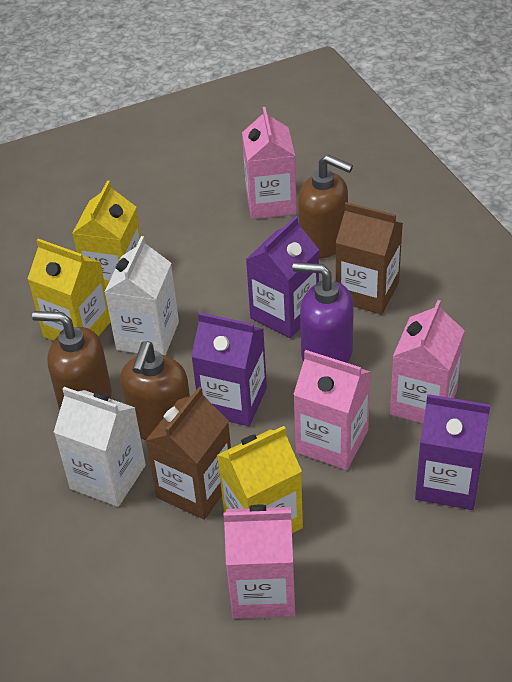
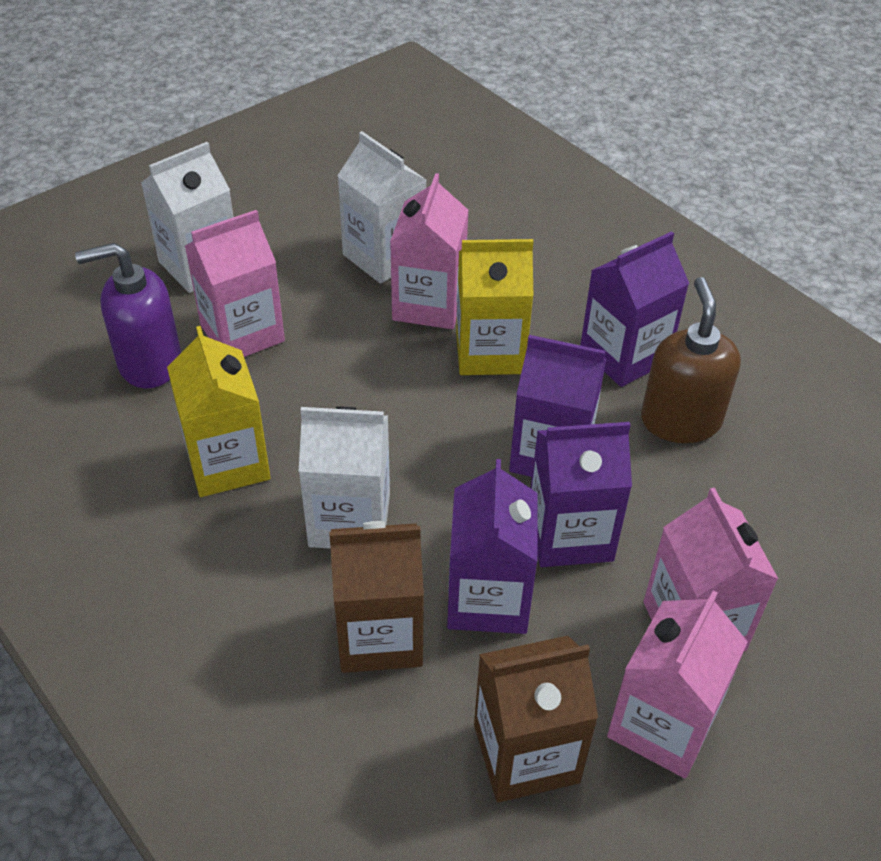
brown soap dispenser: 3 -> 1
purple carton: 3 -> 4
white carton: 2 -> 3
yellow carton: 3 -> 2

